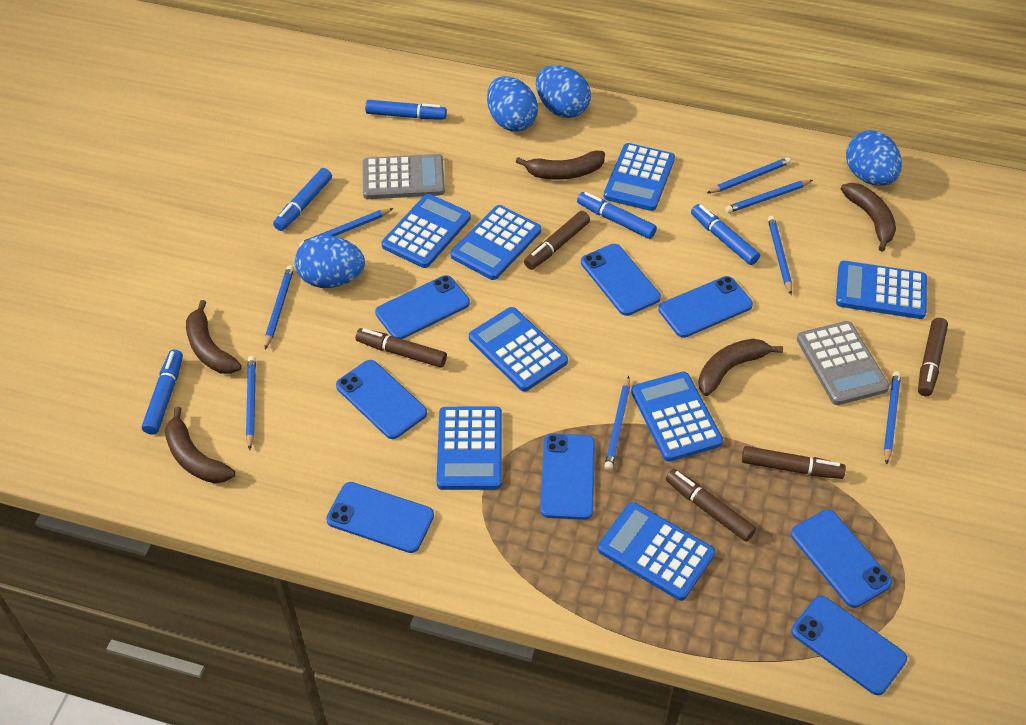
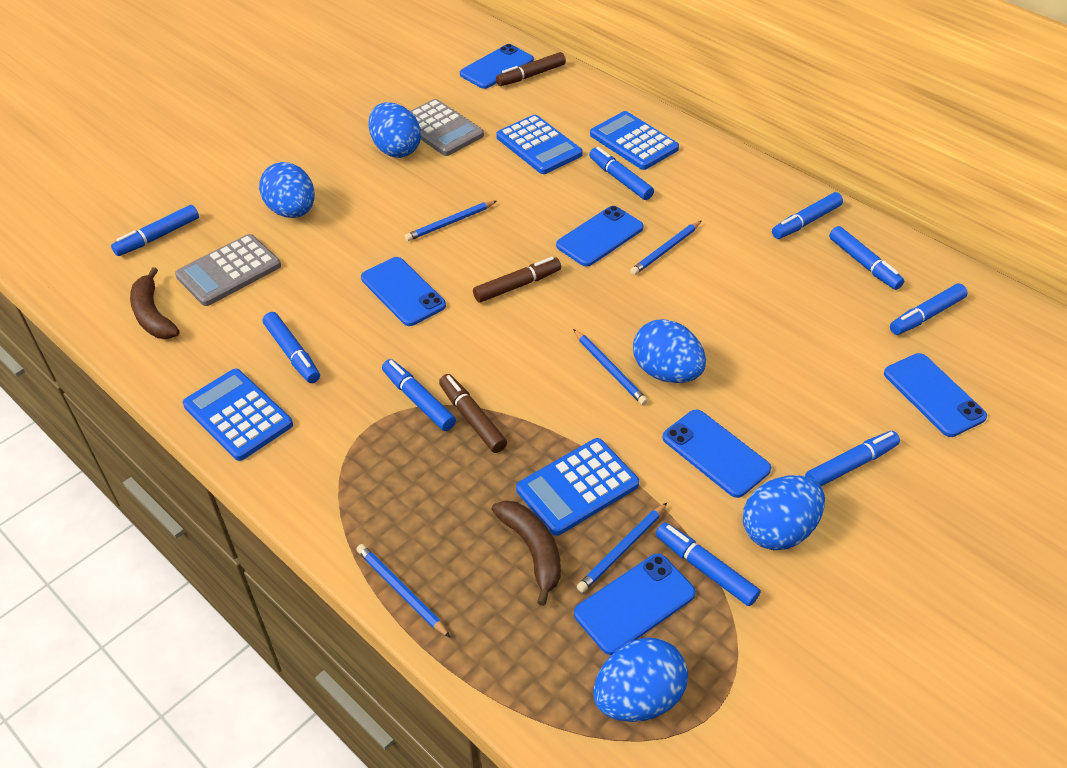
blue calculator: 8 -> 4
blue egg: 4 -> 5
blue marker: 5 -> 9
blue pencil: 8 -> 5
blue phone: 8 -> 6
brown banana: 5 -> 2
brown marker: 5 -> 3

